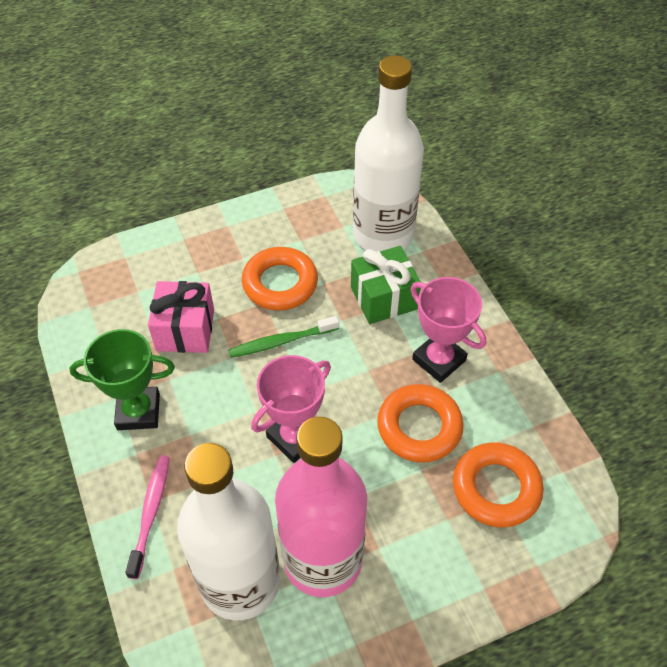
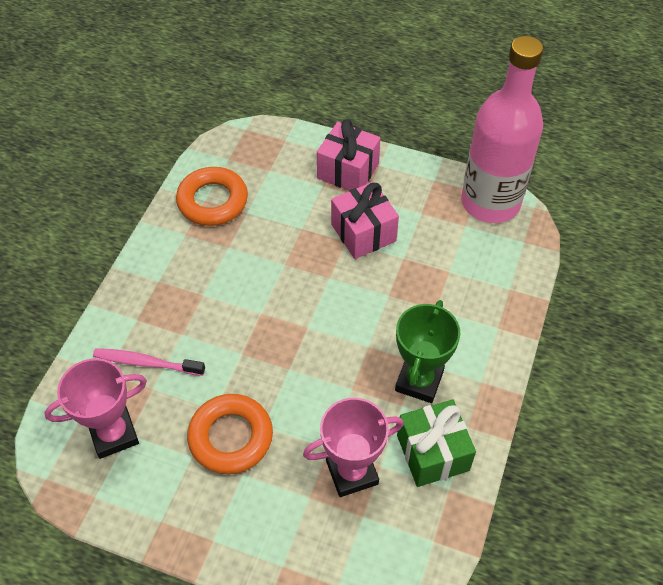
green toothbrush: 1 -> 0
orange ring: 3 -> 2
pink gift: 1 -> 2
white bottle: 2 -> 0

